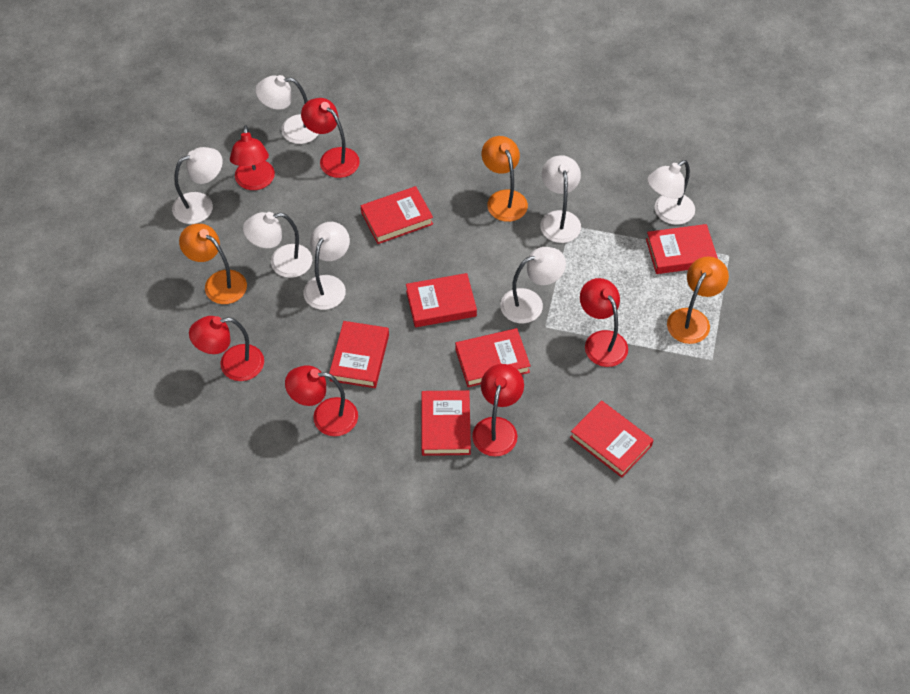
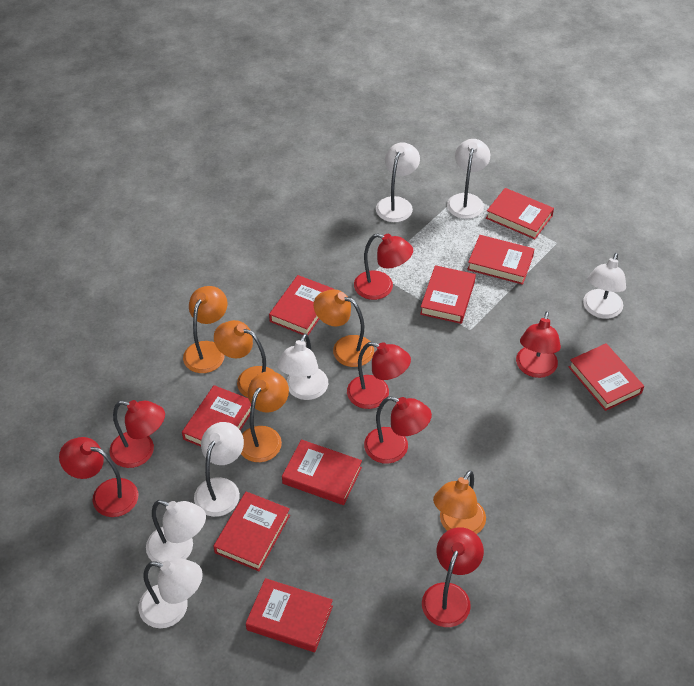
orange lamp: 3 -> 5
red book: 7 -> 9
red lamp: 6 -> 7

